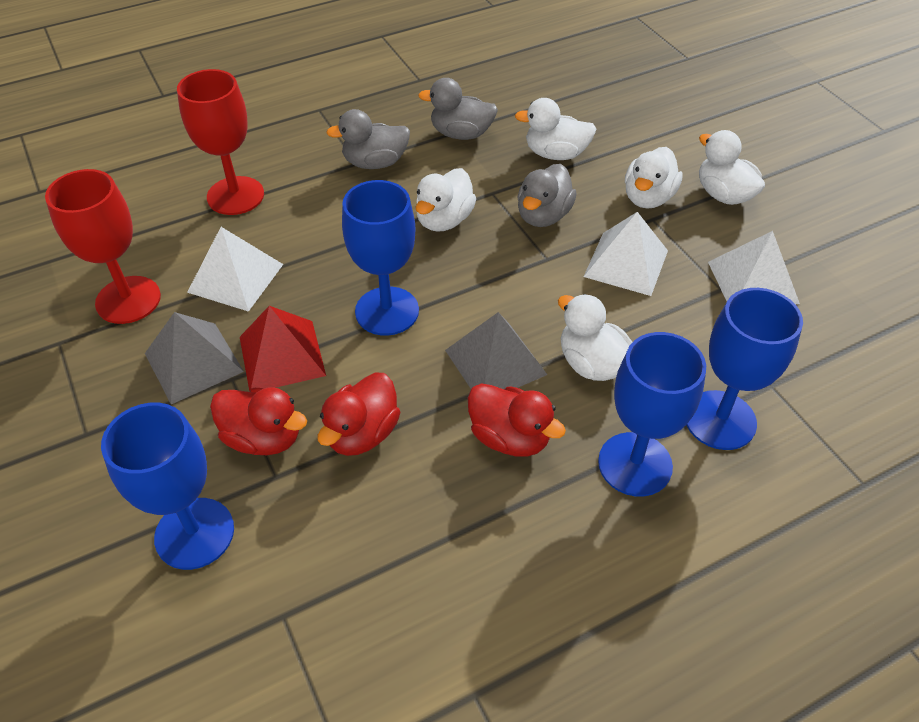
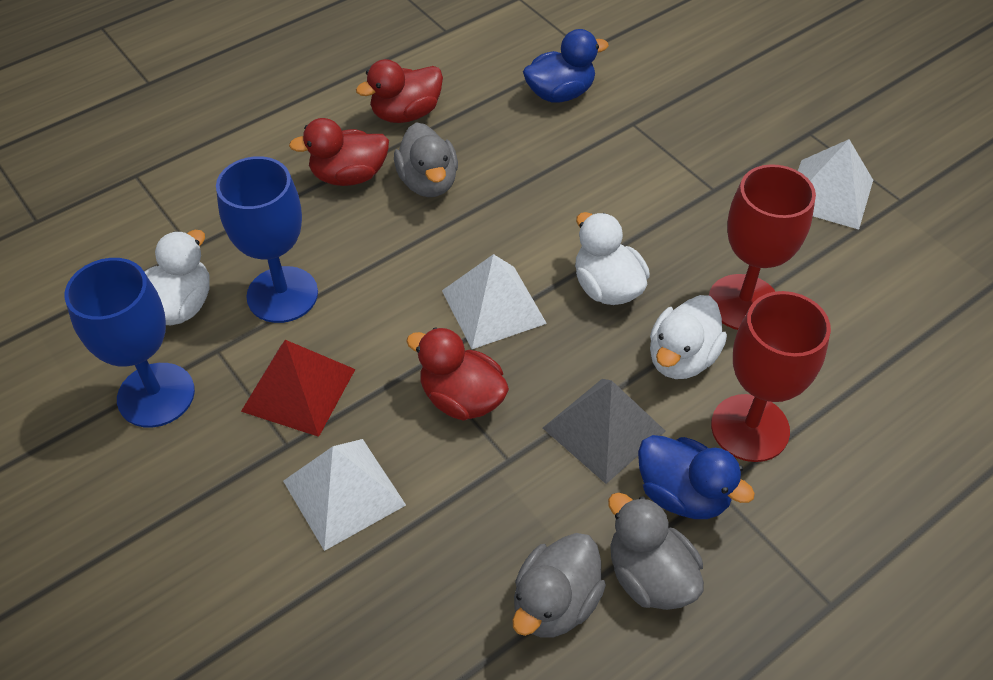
blue duck: 0 -> 2
blue goblet: 4 -> 2
grey pyramid: 2 -> 1
white duck: 5 -> 3

